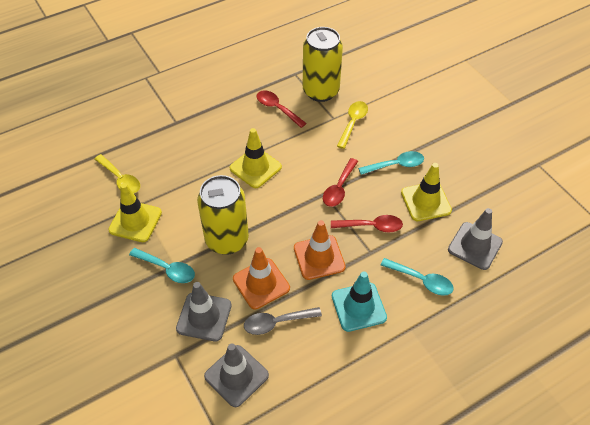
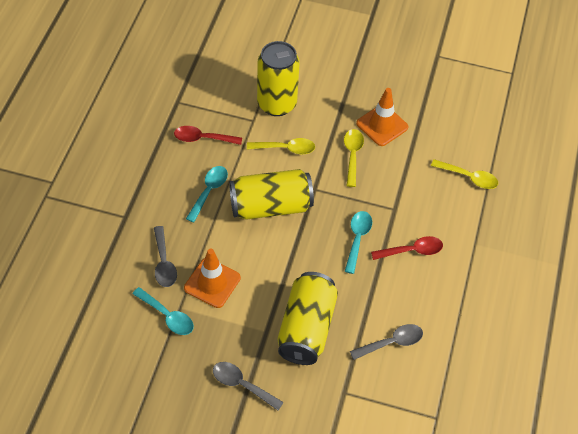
grey spoon: 1 -> 3
grey traffic cone: 3 -> 0
red spoon: 3 -> 2
turquoise traffic cone: 1 -> 0
yellow can: 2 -> 3
yellow spoon: 2 -> 3
yellow traffic cone: 3 -> 0

